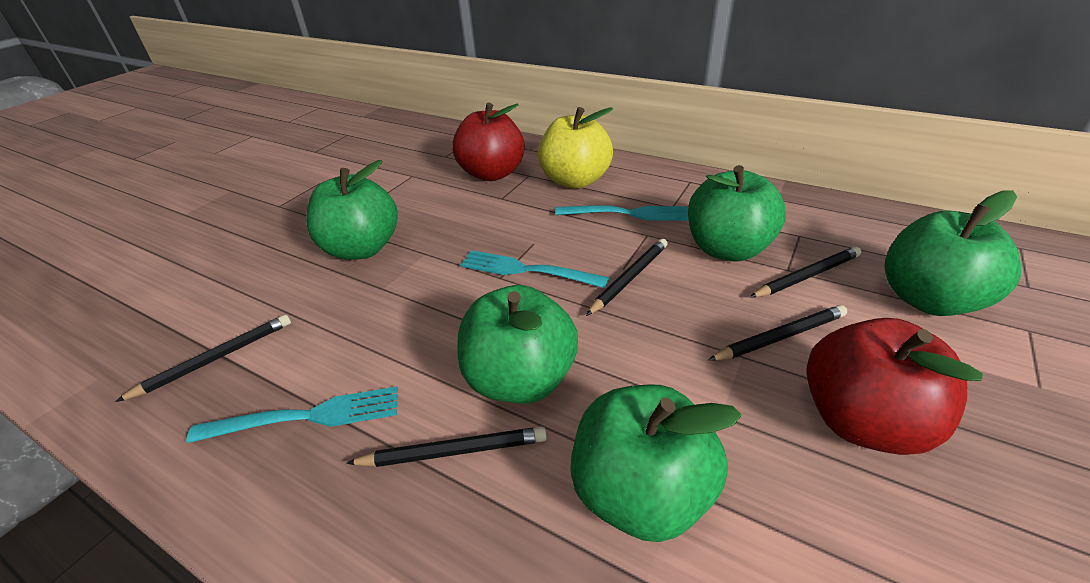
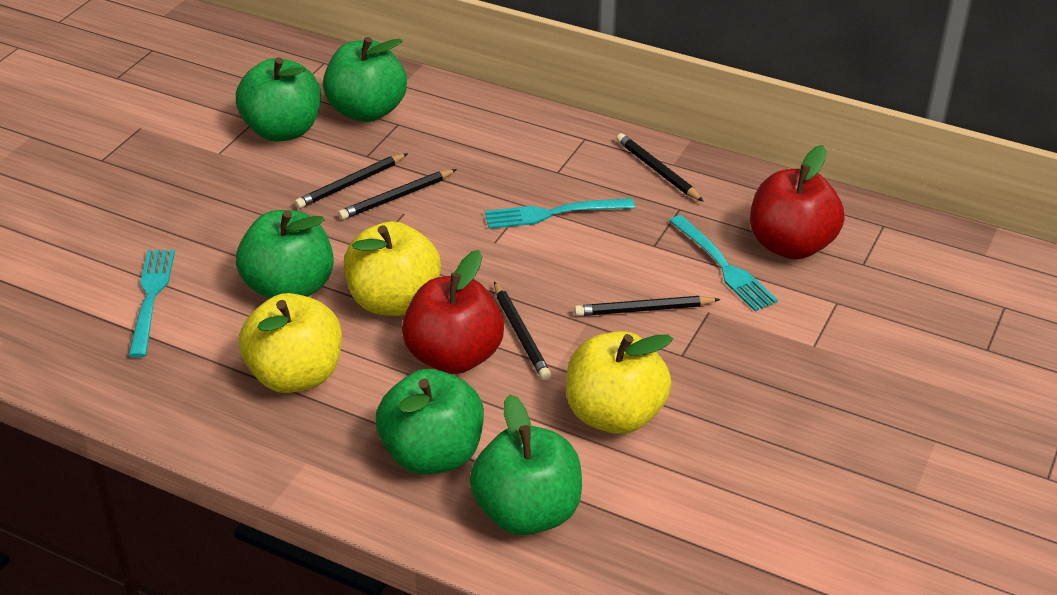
yellow apple: 1 -> 3

